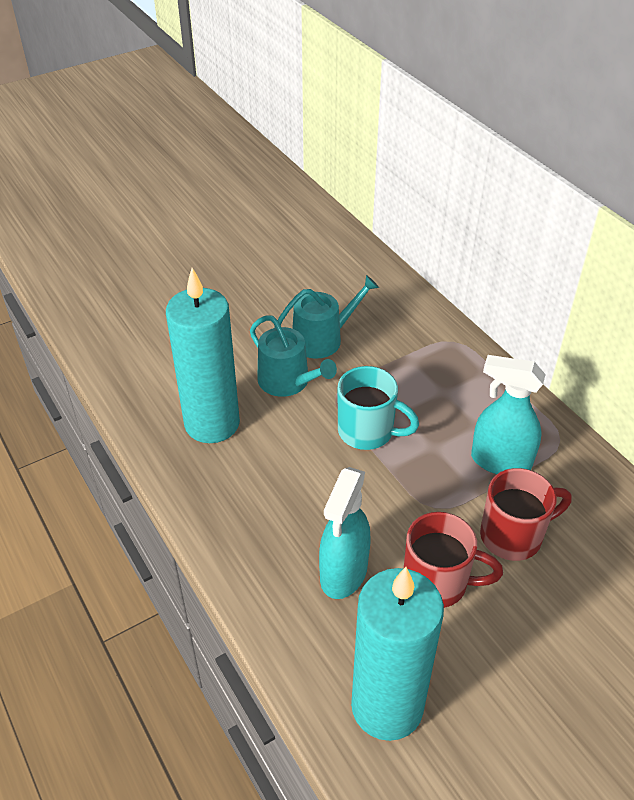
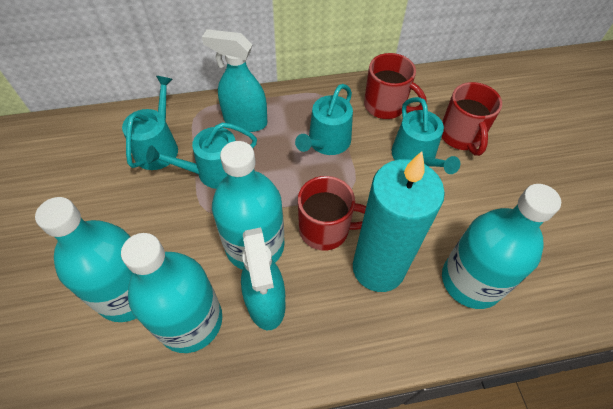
red mug: 2 -> 3
turquoise bottle: 0 -> 4
turquoise candle: 2 -> 1
turquoise mug: 1 -> 0
turquoise watering can: 2 -> 4

